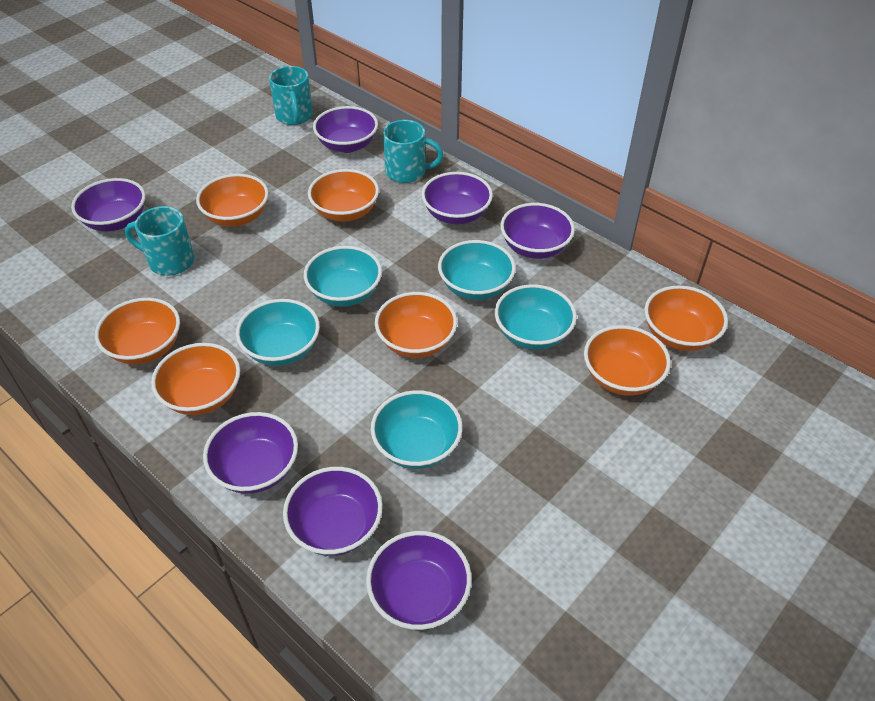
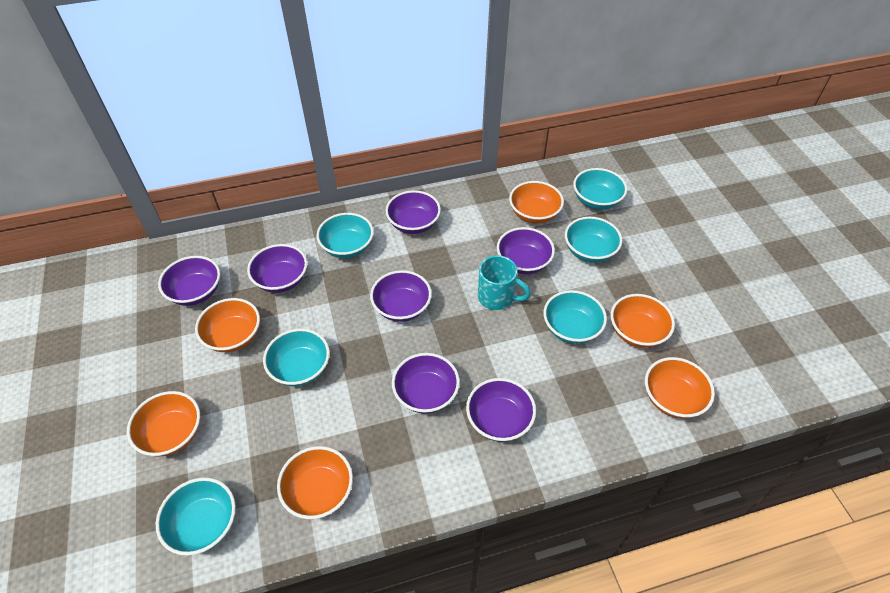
orange bowl: 7 -> 6
turquoise bowl: 5 -> 6
turquoise mug: 3 -> 1

